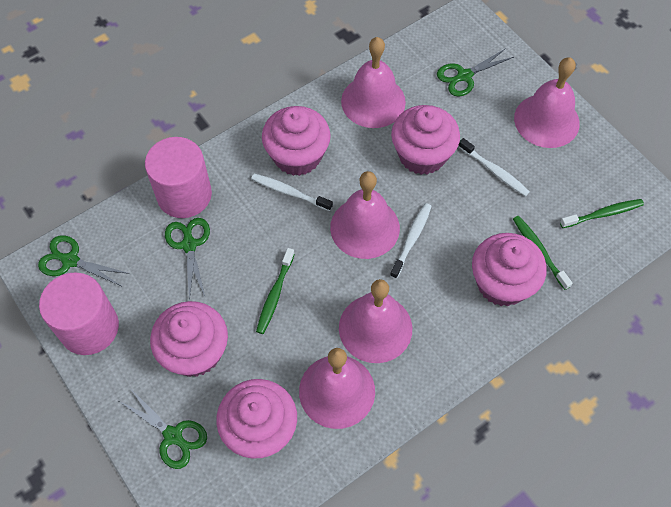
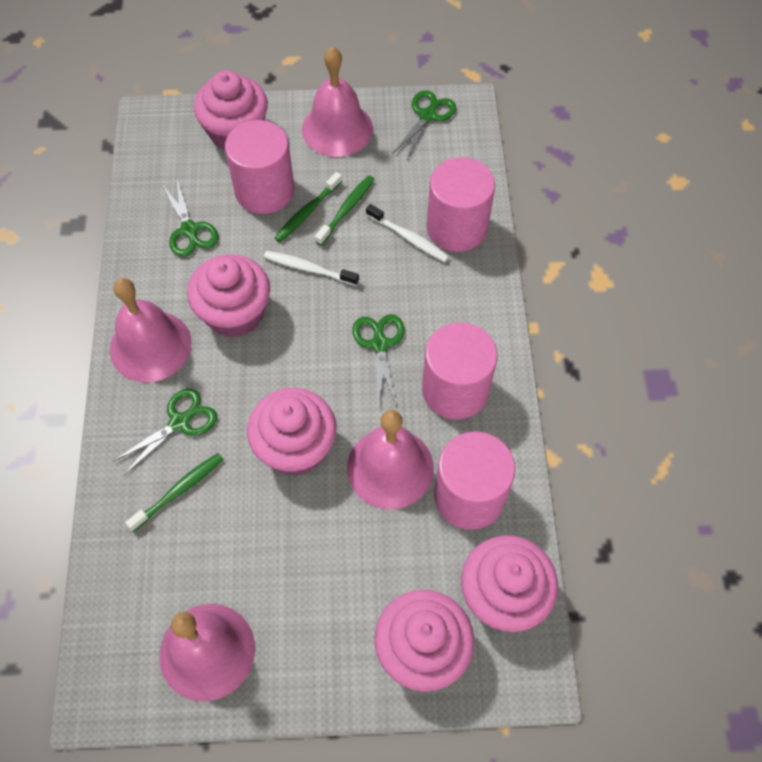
pink bell: 5 -> 4
pink cylinder: 2 -> 4
white toothbrush: 3 -> 2

